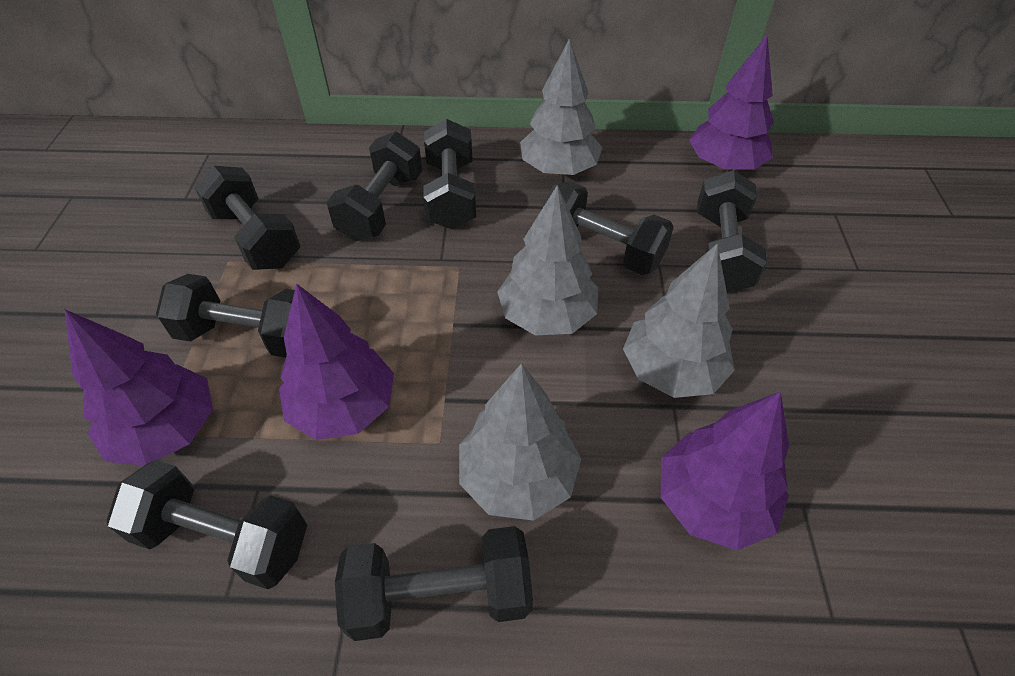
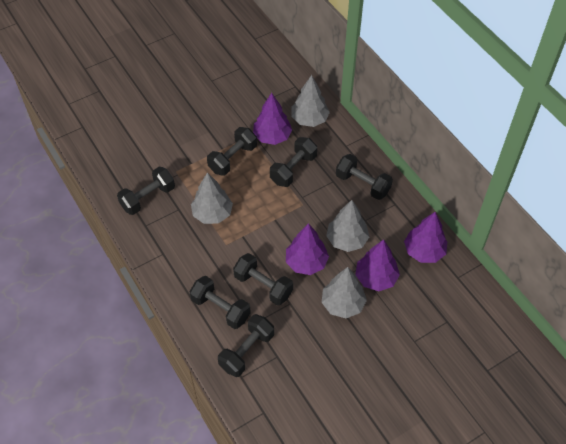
black dumbbell: 8 -> 7

